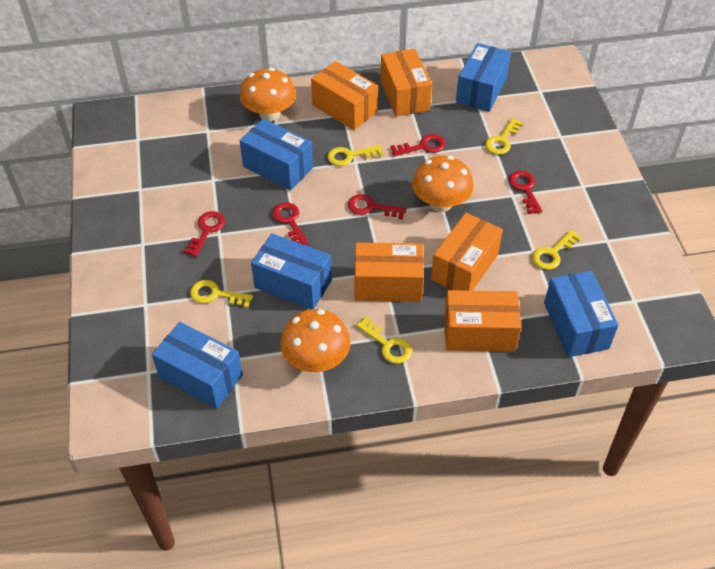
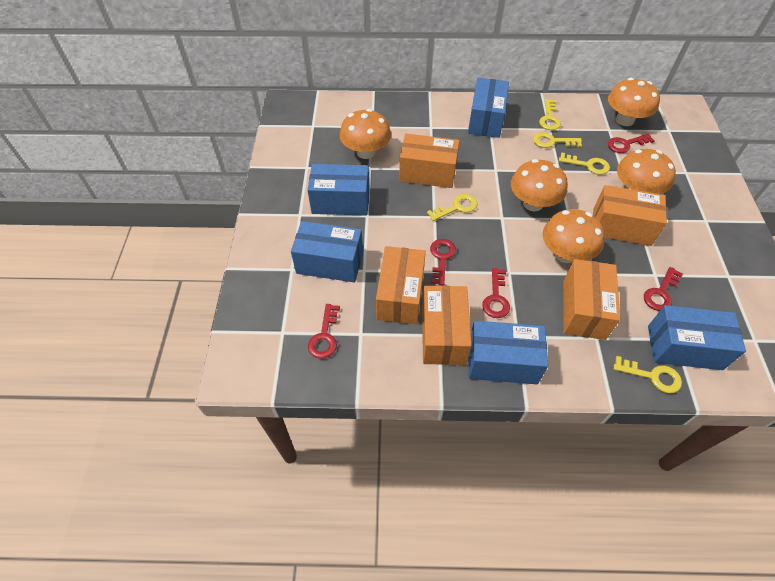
orange mushroom: 3 -> 5

